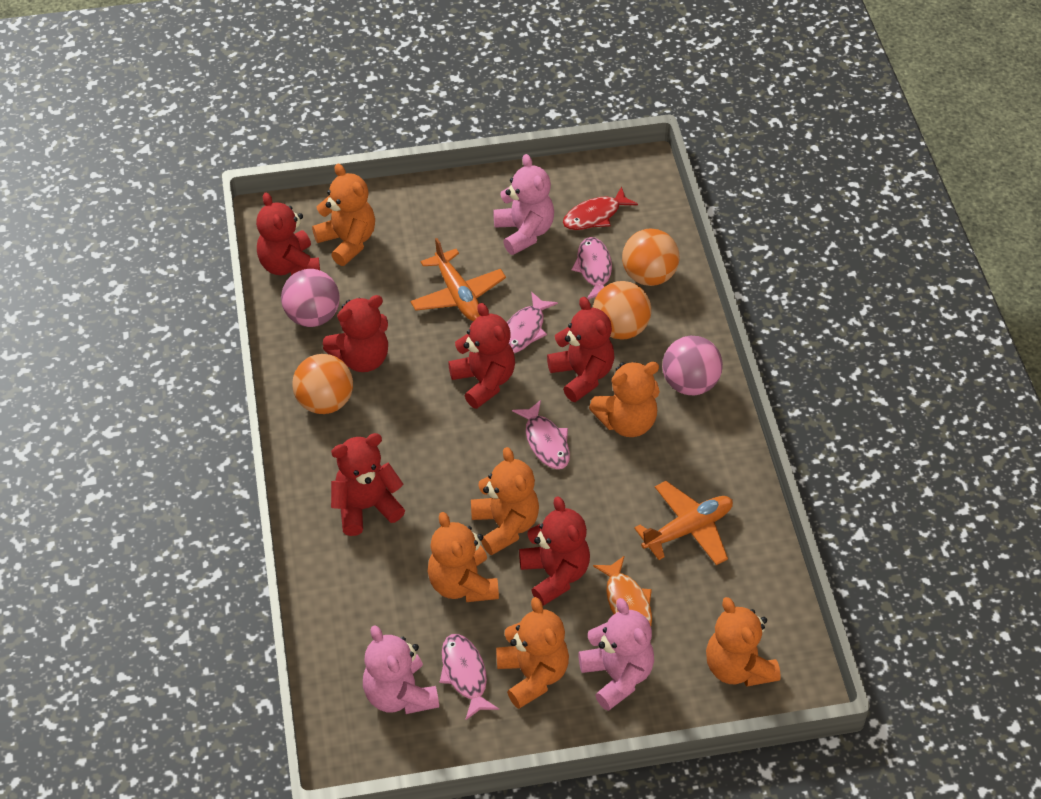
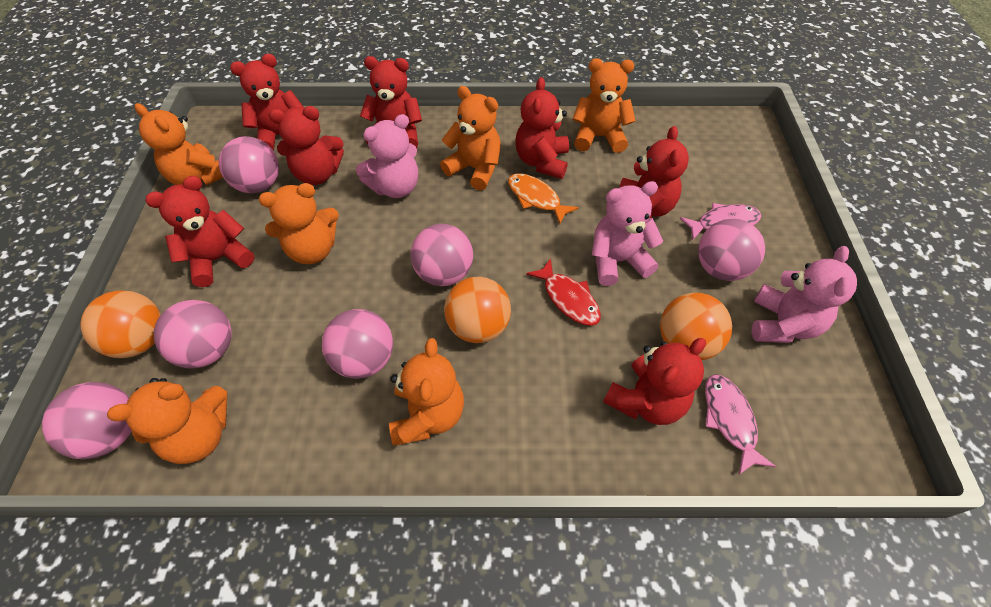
orange plane: 2 -> 0
pink ball: 2 -> 6
pink fish: 4 -> 2
red teddy bear: 6 -> 7

